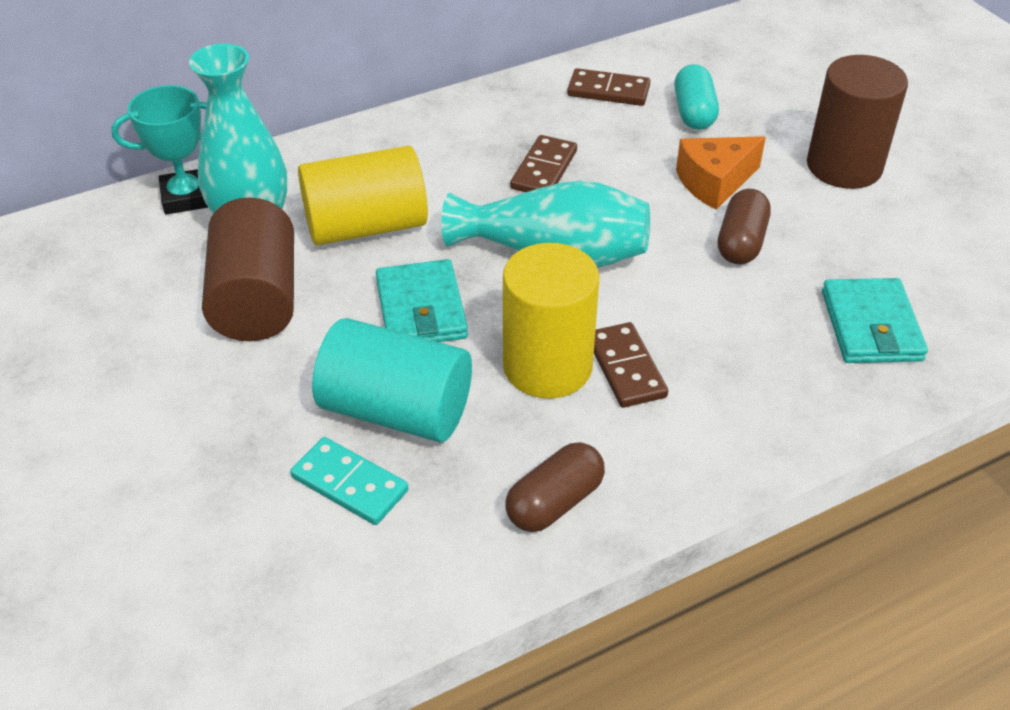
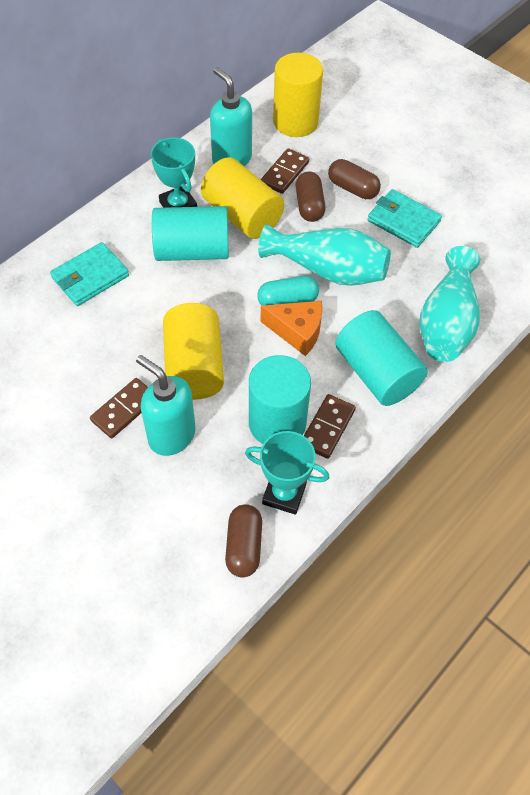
brown capsule: 2 -> 3
brown cylinder: 2 -> 0
turquoise cylinder: 1 -> 3
turquoise domino: 1 -> 0
turquoise soap dispenser: 0 -> 2
turquoise trophy: 1 -> 2
yellow cylinder: 2 -> 3

